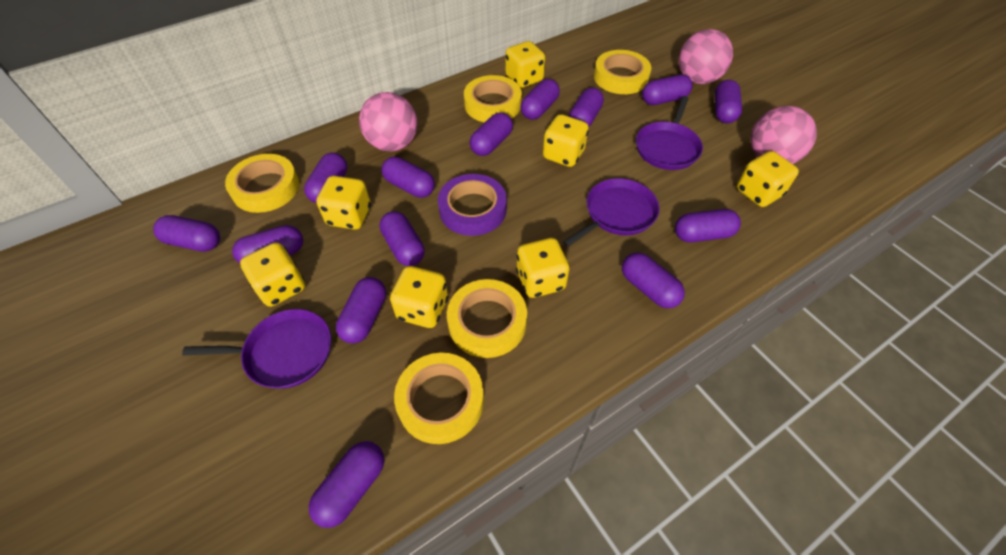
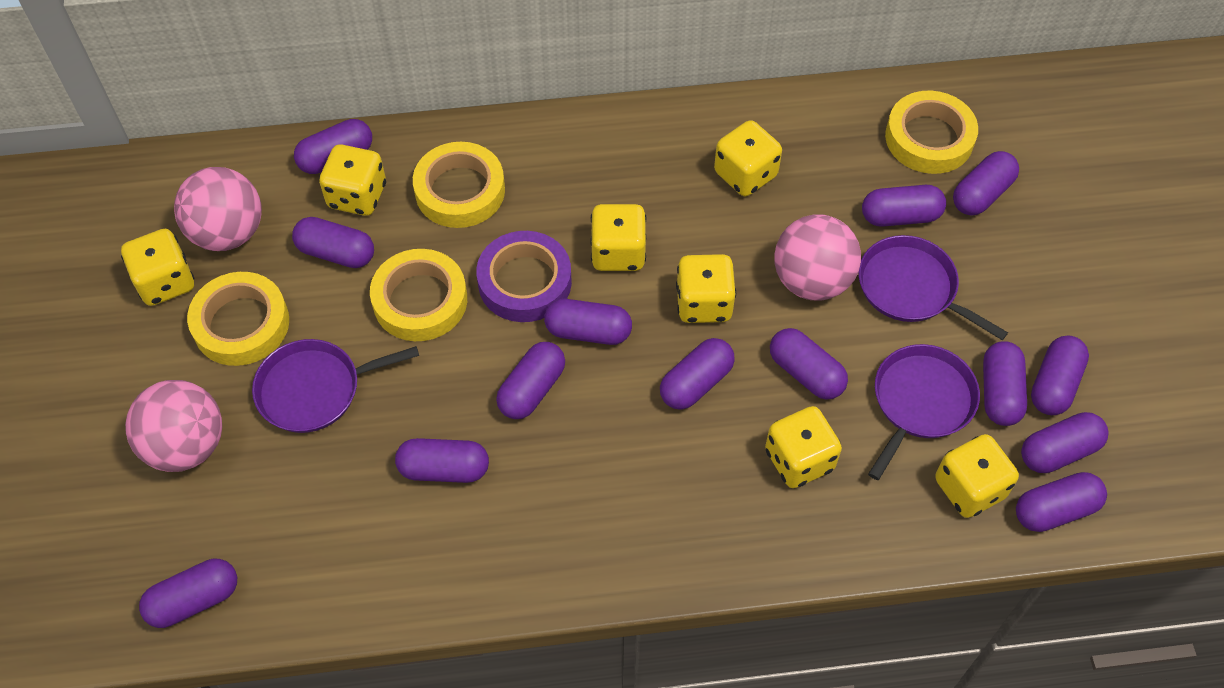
yellow tape: 5 -> 4

